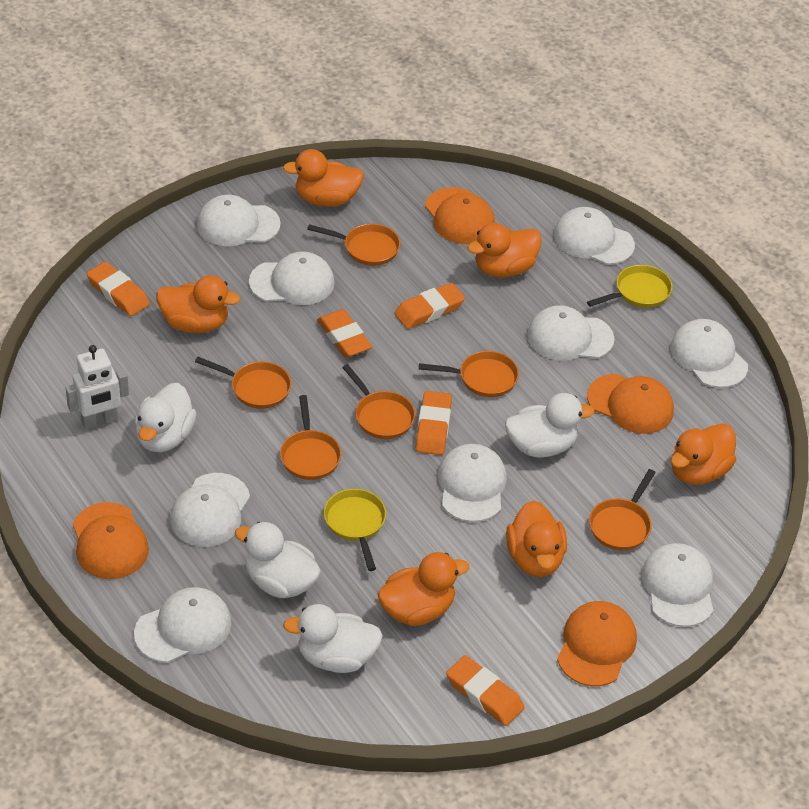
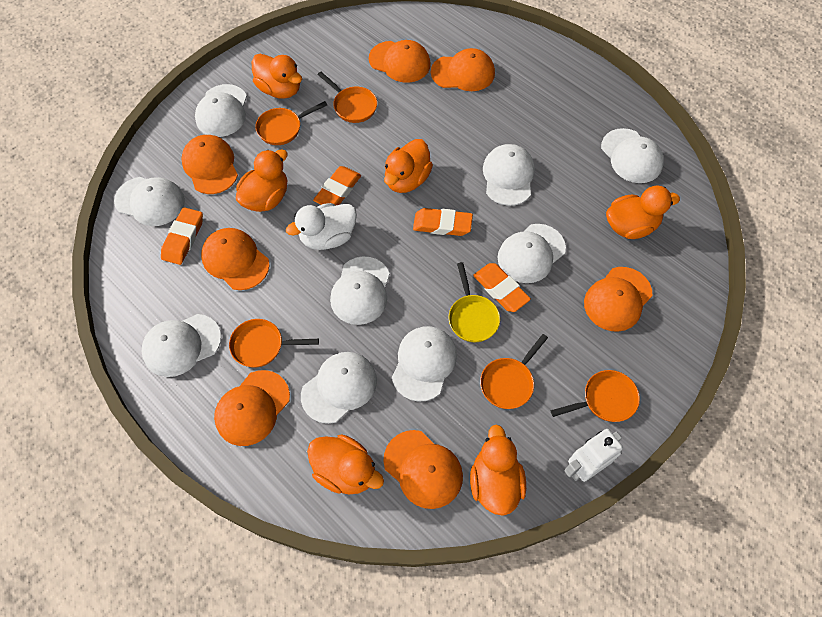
orange cap: 4 -> 7
orange eraser: 5 -> 4
orange pan: 6 -> 5
white duck: 4 -> 1
yellow pan: 2 -> 1

